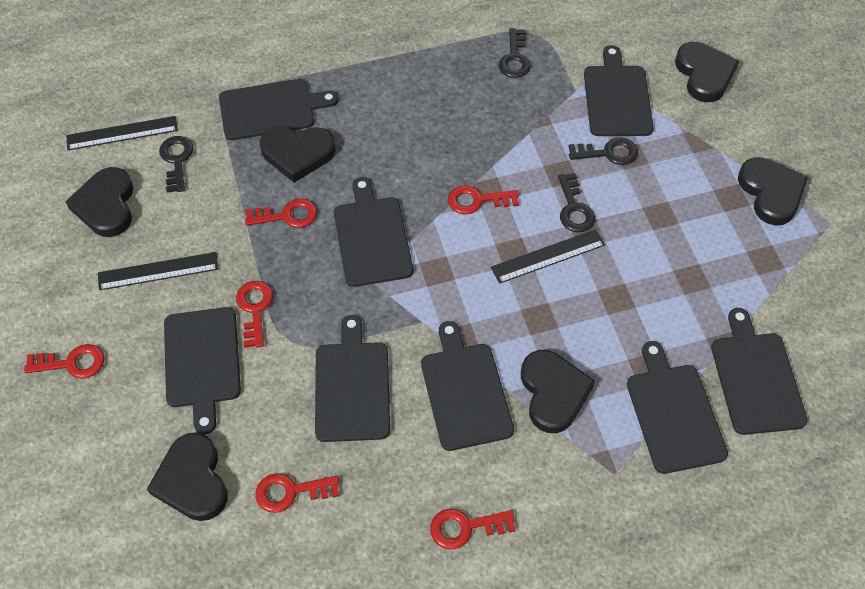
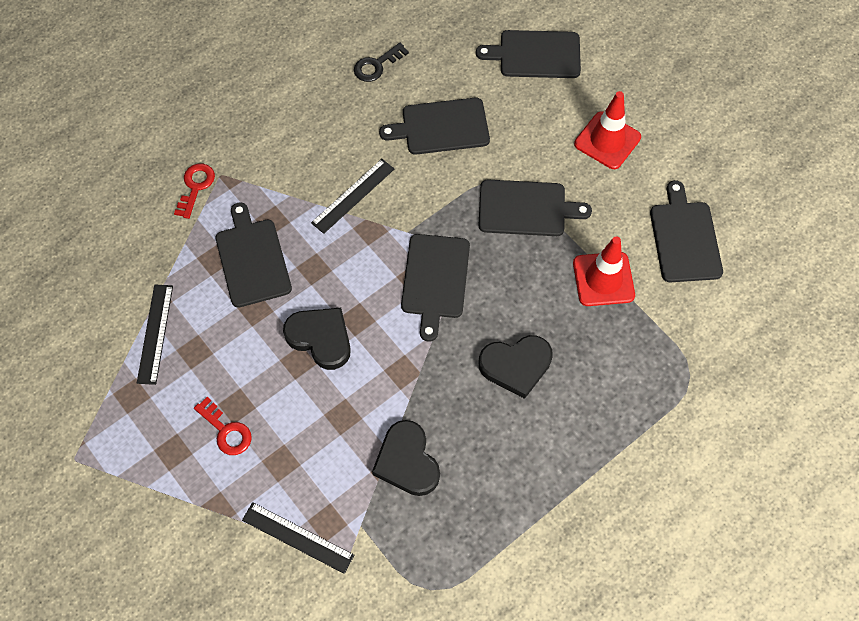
black cutting board: 8 -> 6
black heart: 6 -> 3
black key: 4 -> 1
red key: 6 -> 2
red traffic cone: 0 -> 2

